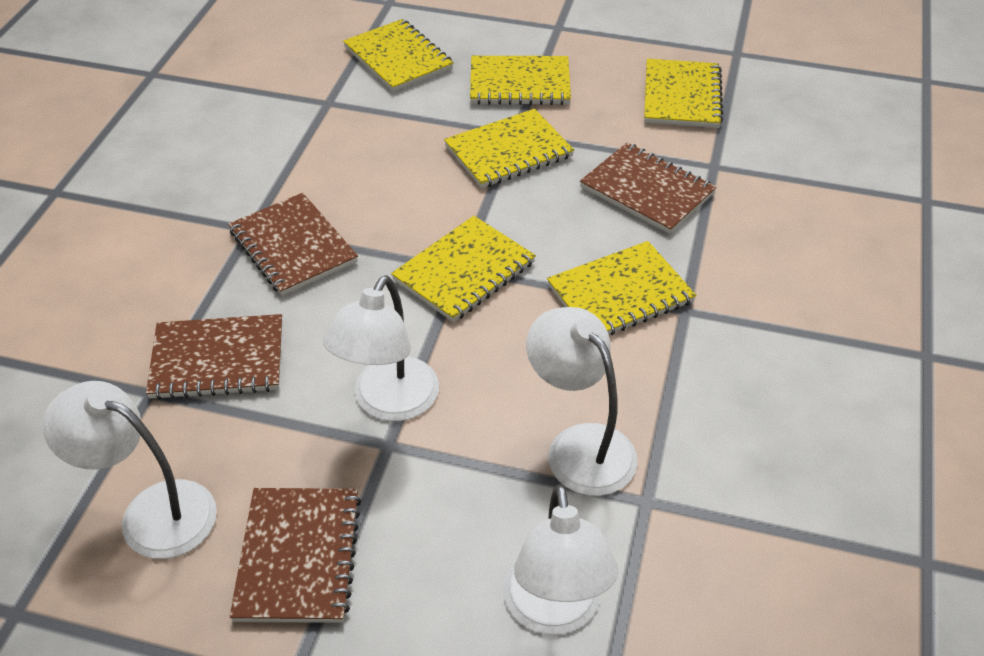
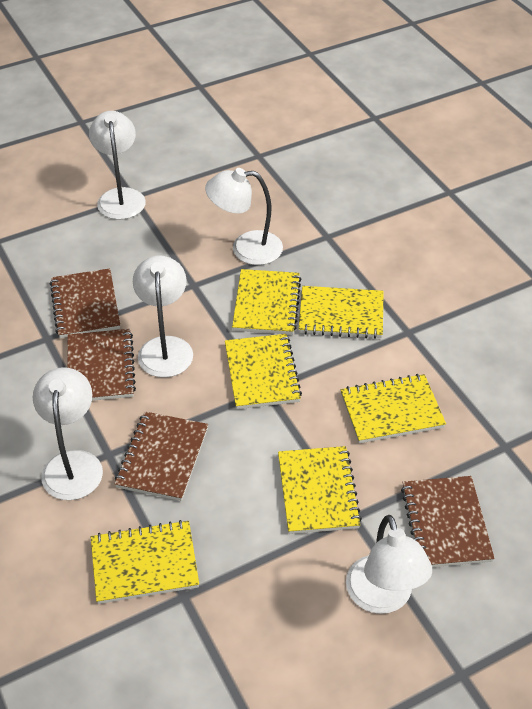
white lamp: 4 -> 5

